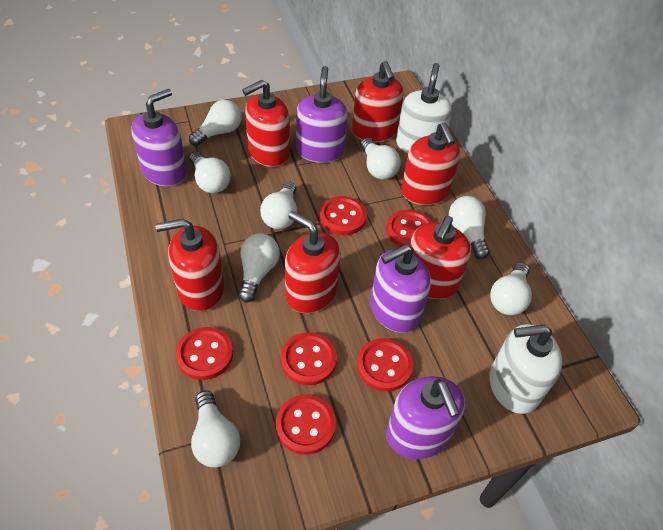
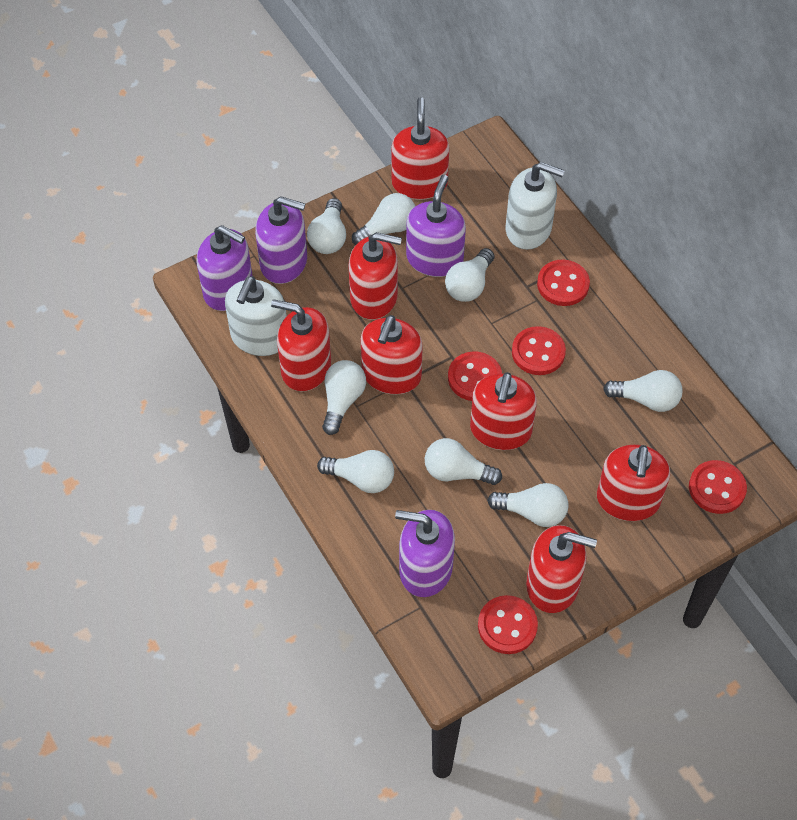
red button: 6 -> 5
red soap dispenser: 6 -> 7

